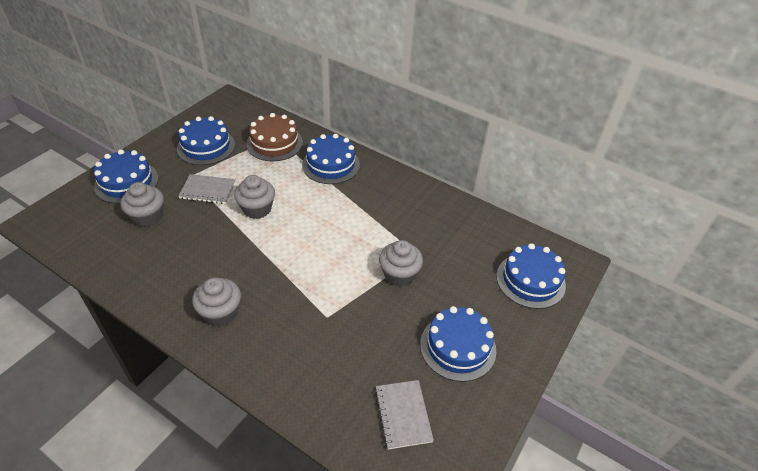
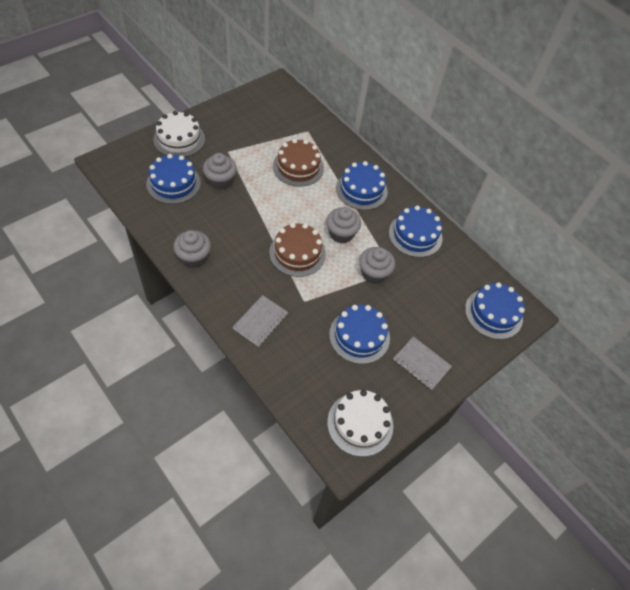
brown cake: 1 -> 2
white cake: 0 -> 2

